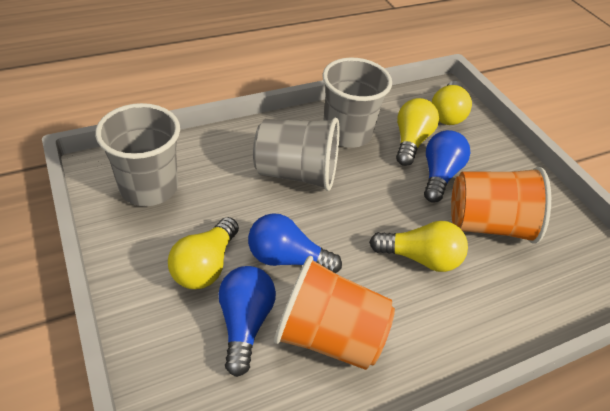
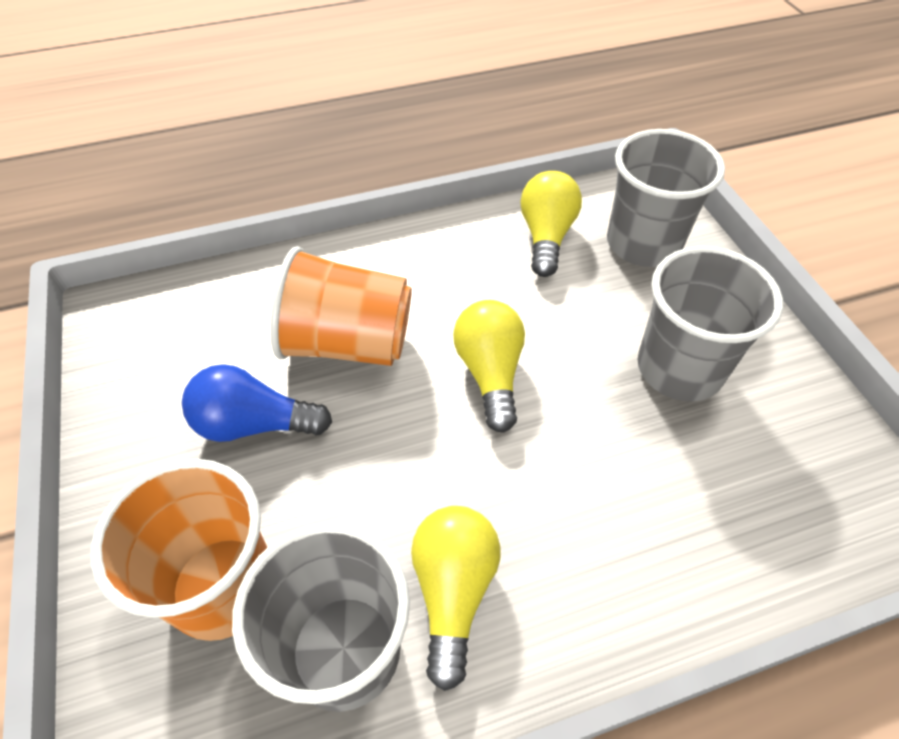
blue light bulb: 3 -> 1
yellow light bulb: 4 -> 3

